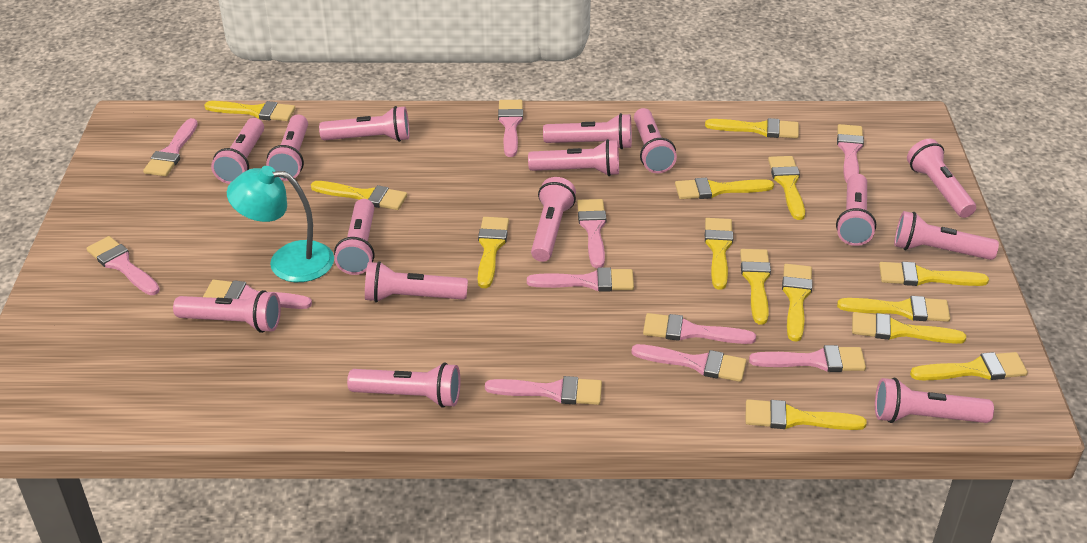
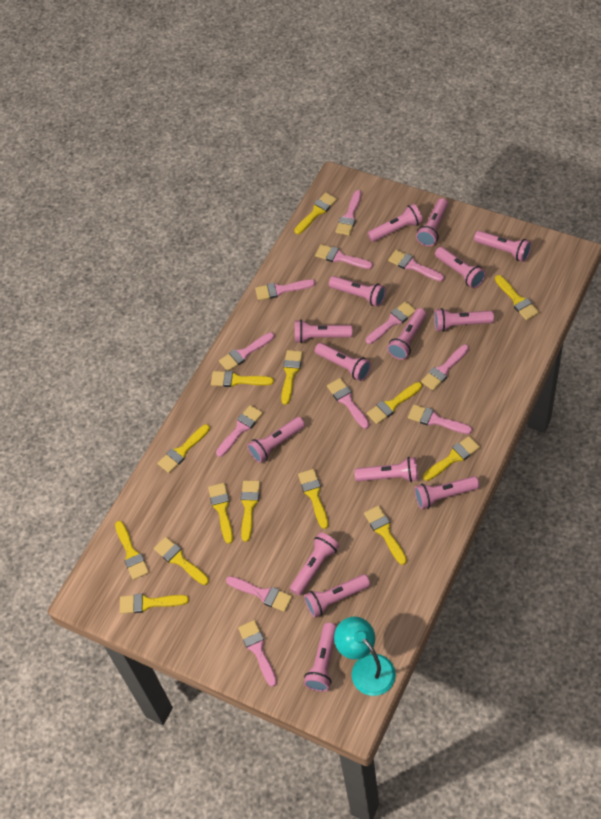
pink brush: 11 -> 12

